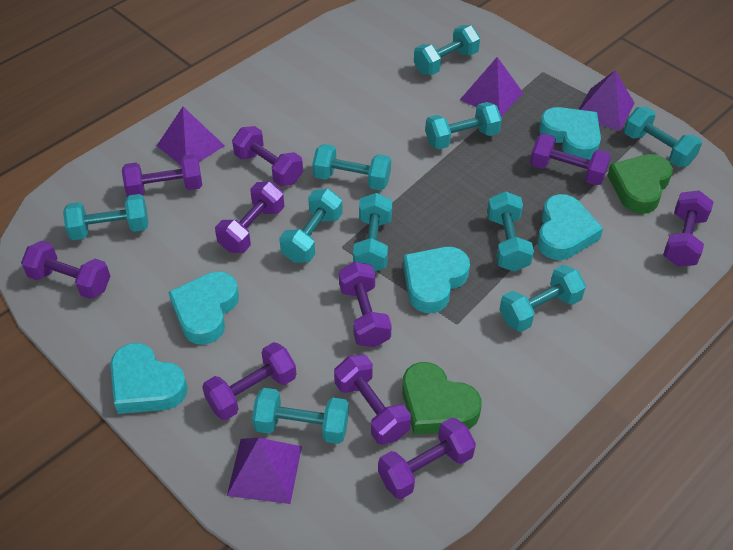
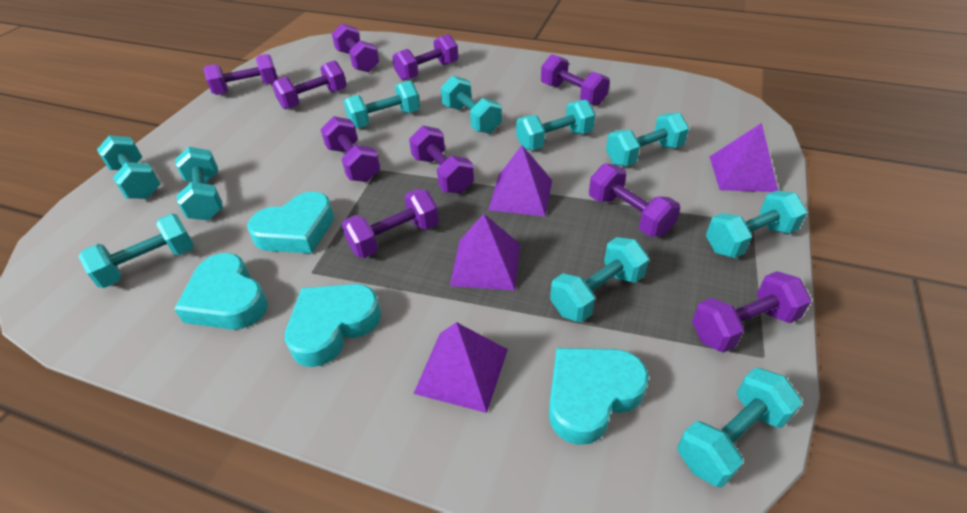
green heart: 2 -> 0
turquoise heart: 5 -> 4

